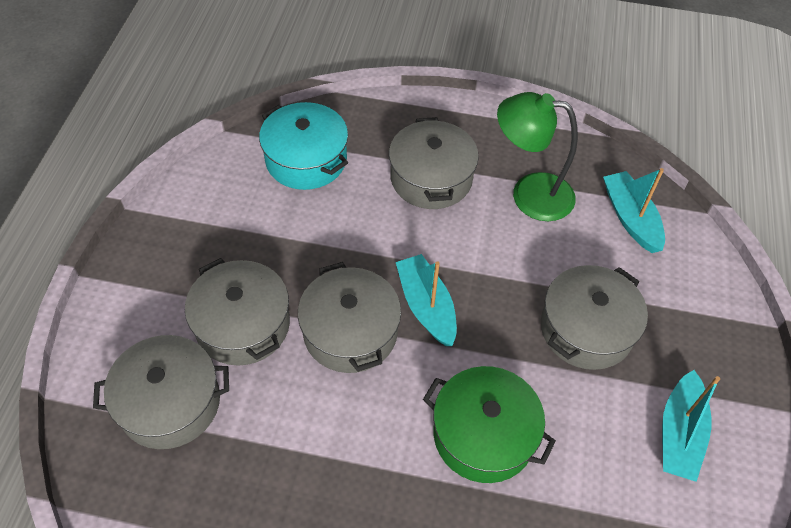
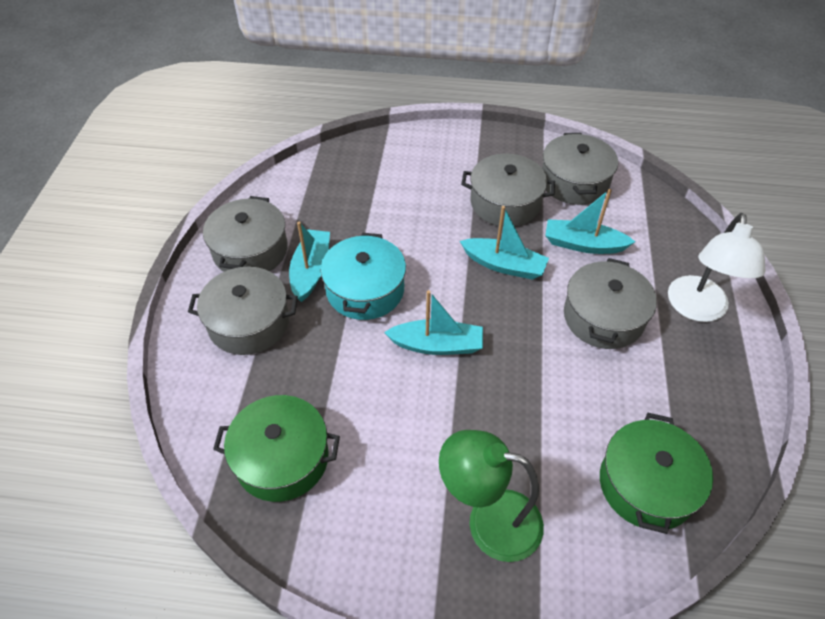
green pot: 1 -> 2
turquoise boat: 3 -> 4
white lamp: 0 -> 1

